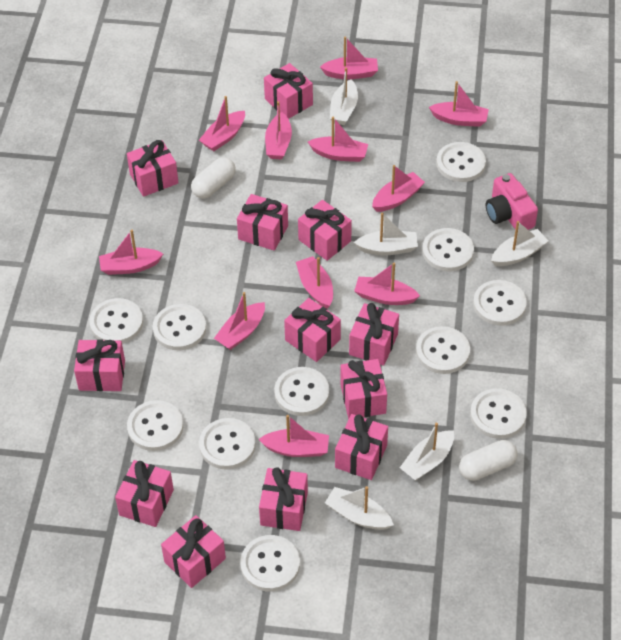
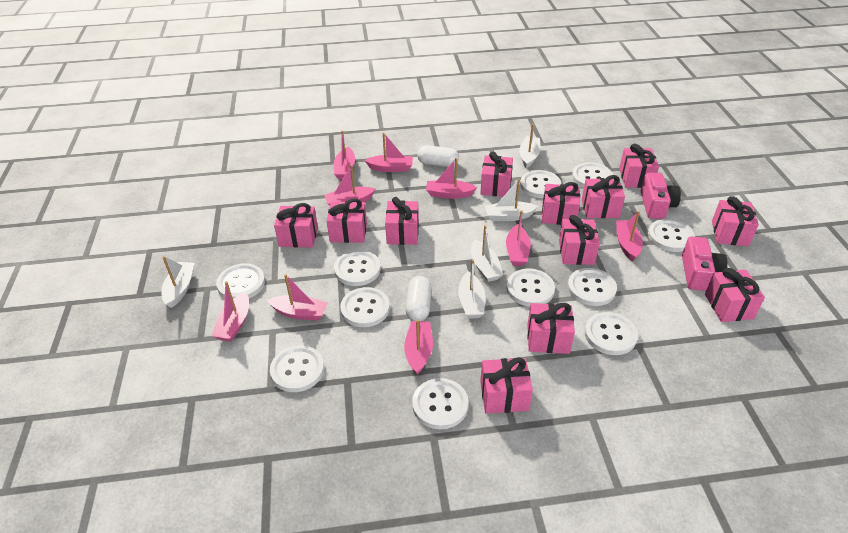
pink boat: 11 -> 9
pink camera: 1 -> 2

